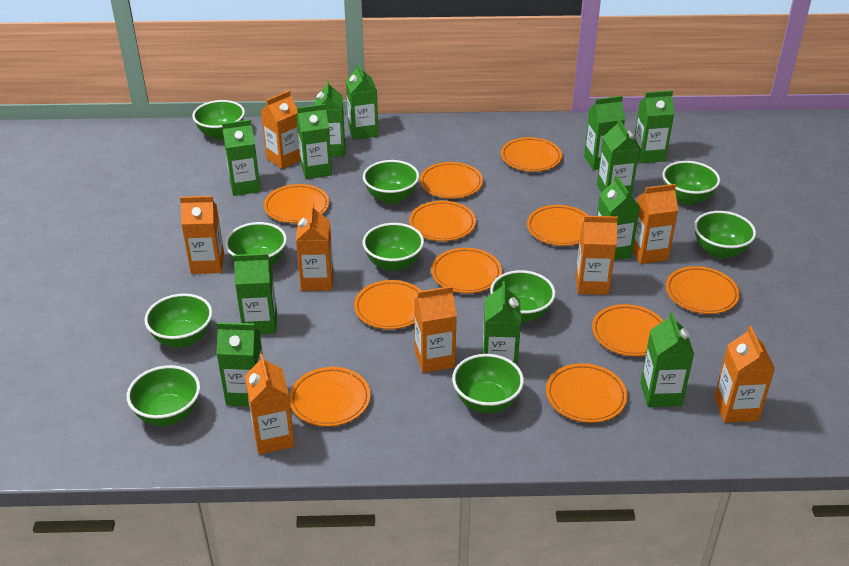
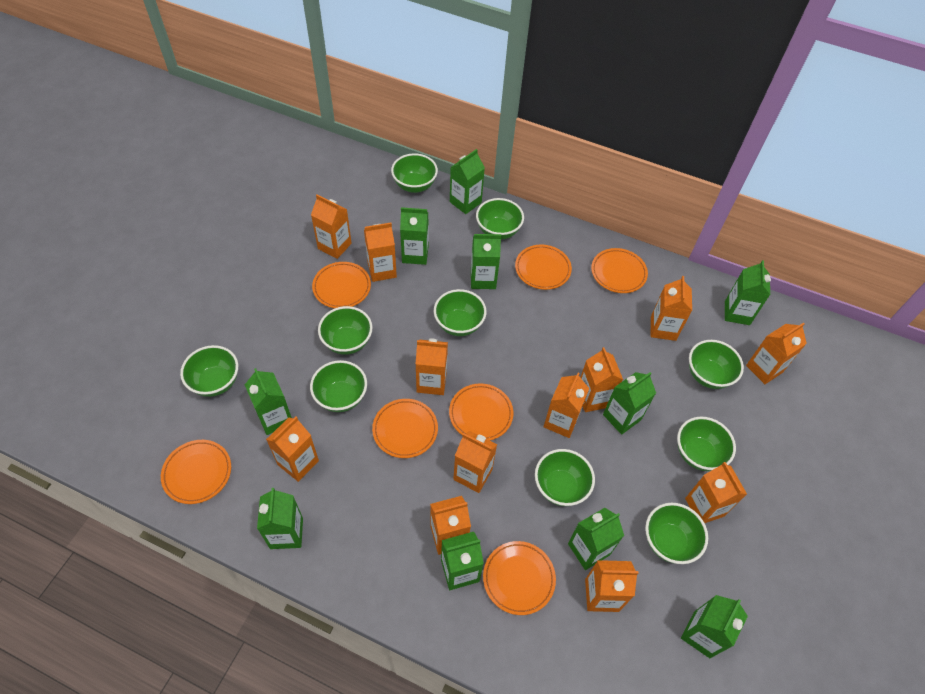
green carton: 12 -> 10
orange carton: 8 -> 12
orange plate: 11 -> 7

